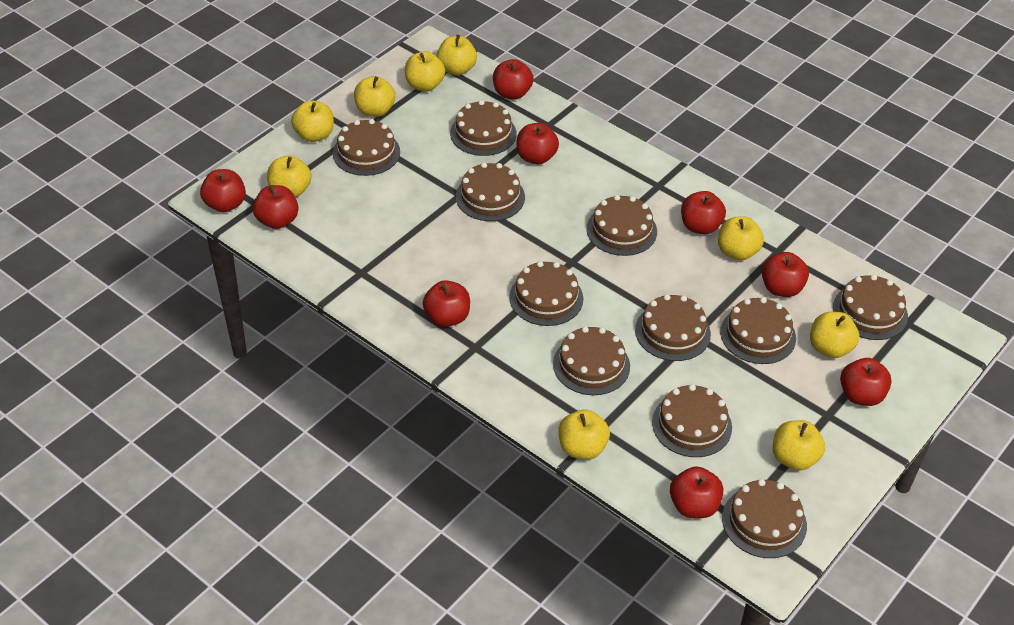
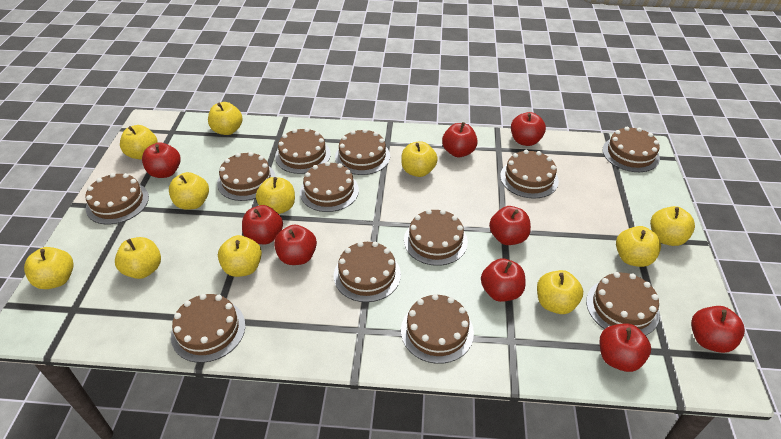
brown cake: 11 -> 12
yellow apple: 9 -> 11

